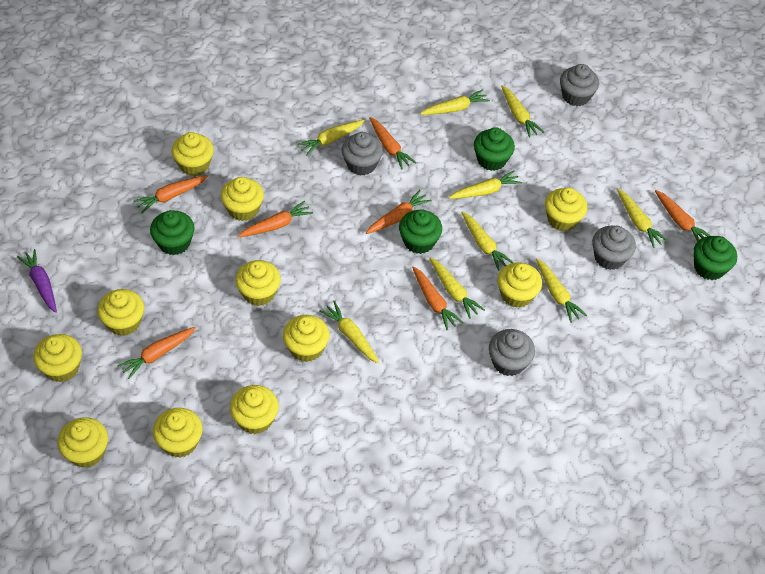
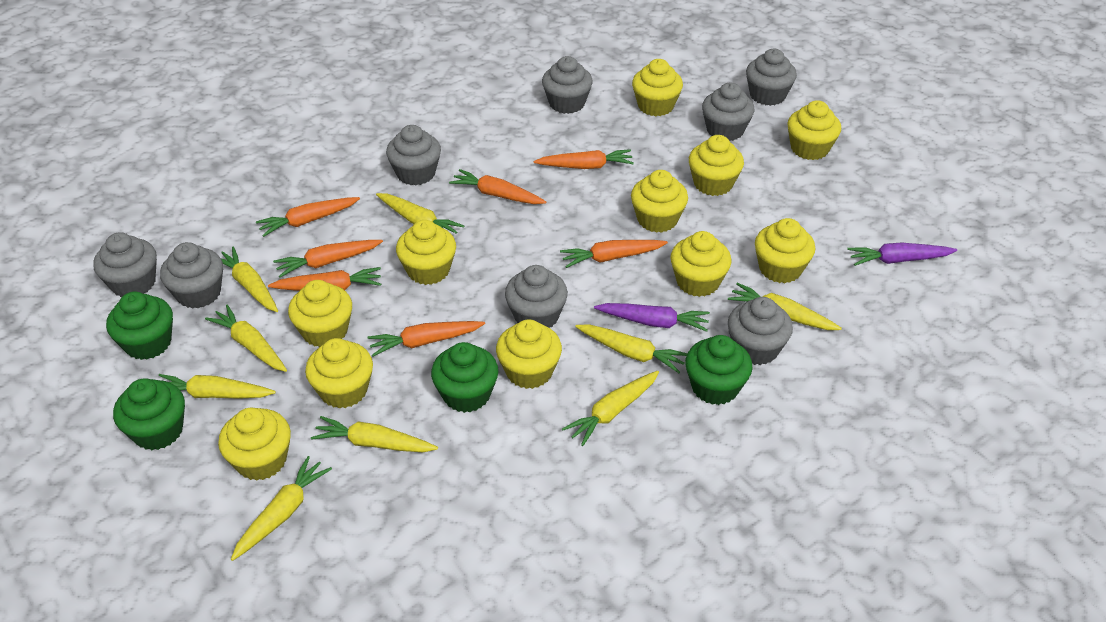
grey cupcake: 4 -> 8
purple carrot: 1 -> 2

